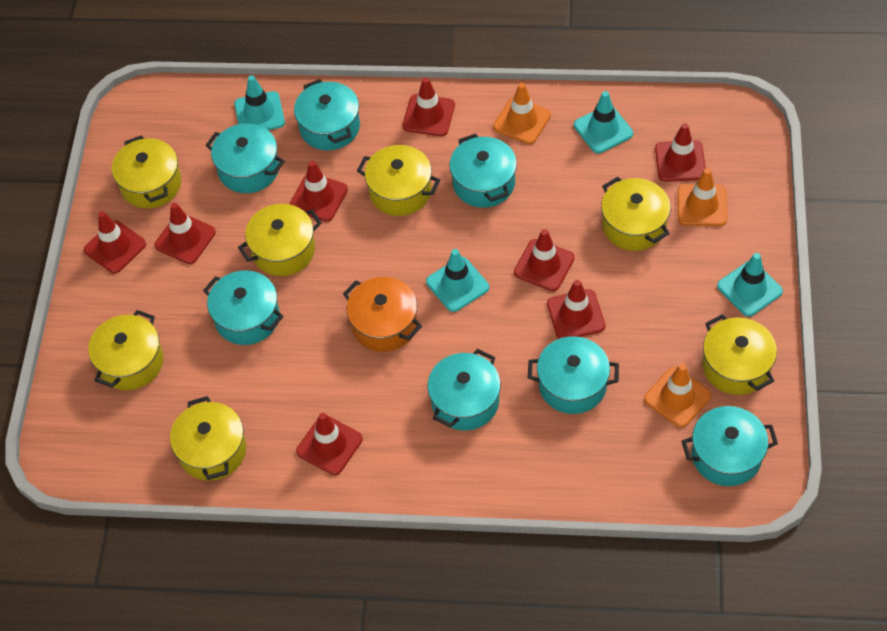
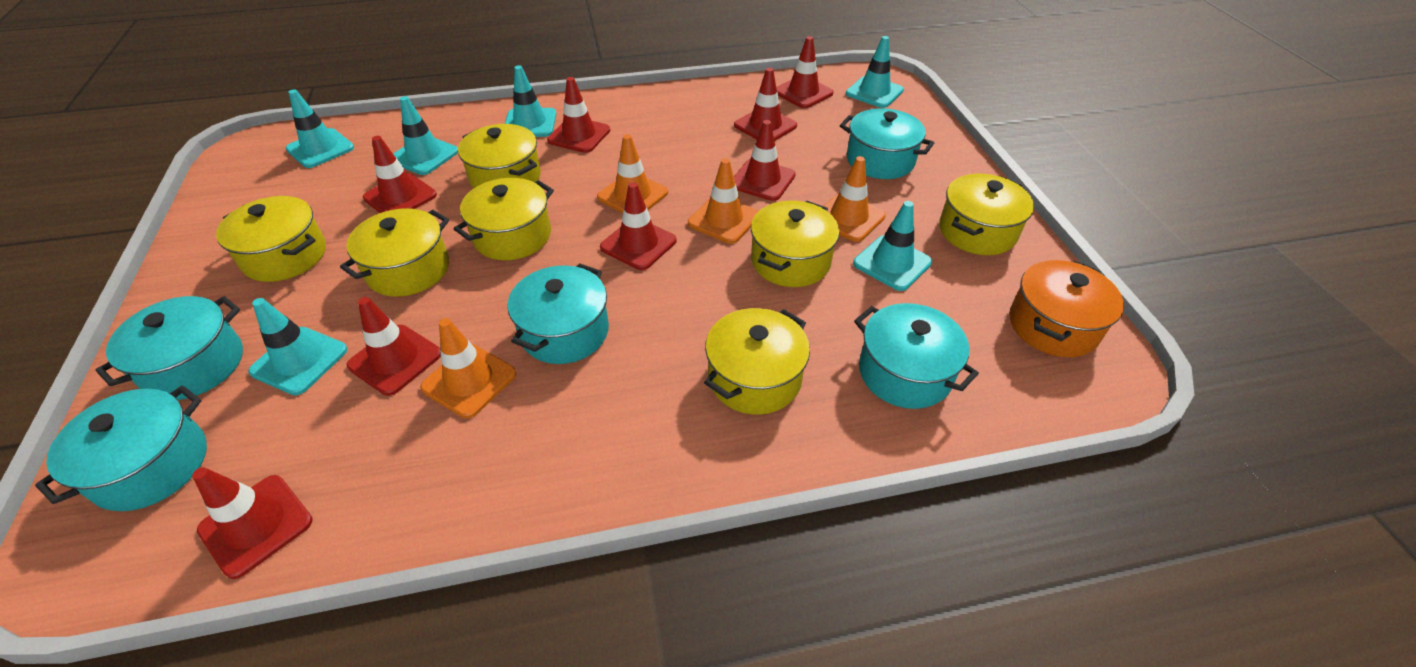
orange traffic cone: 3 -> 4
turquoise pot: 7 -> 5
turquoise traffic cone: 4 -> 6

